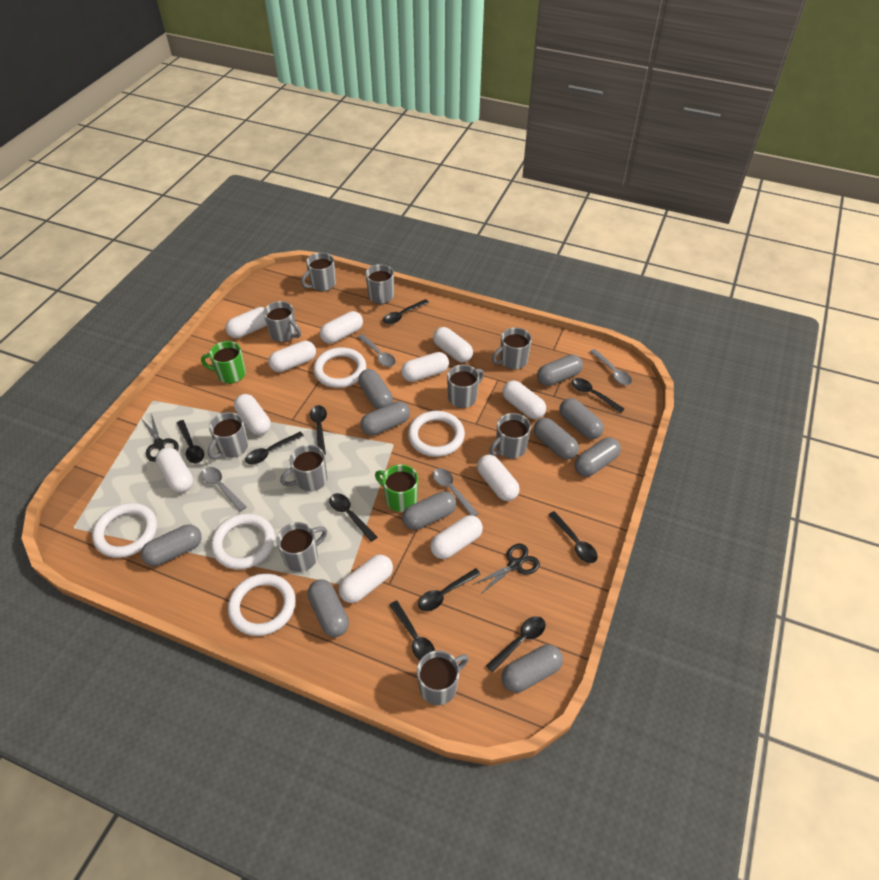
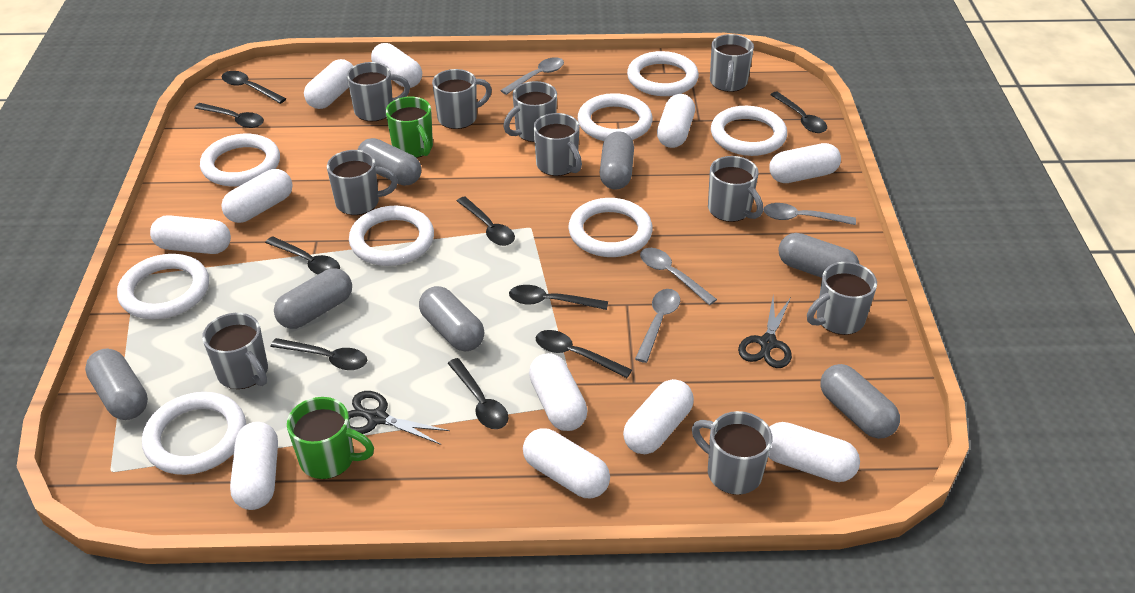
black spoon: 10 -> 9
grey capsule: 10 -> 7
white ring: 5 -> 8

